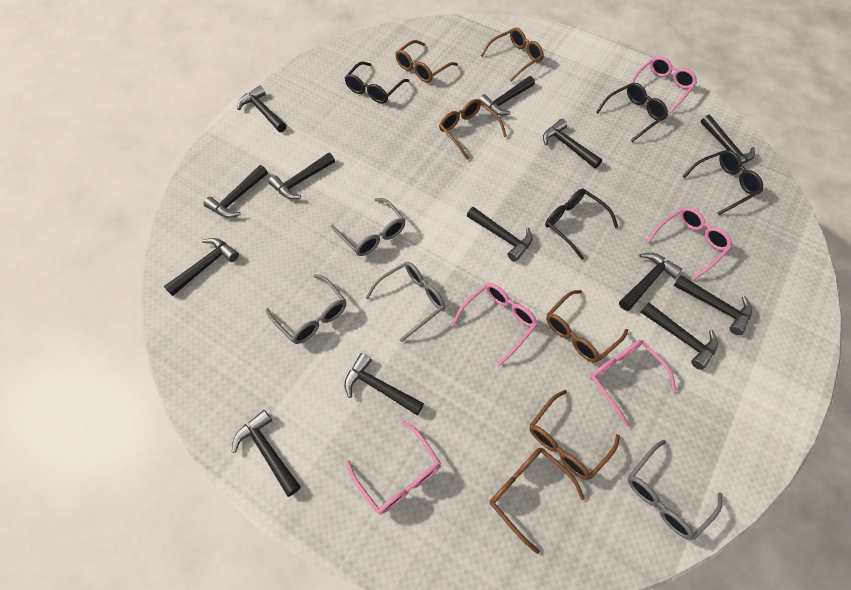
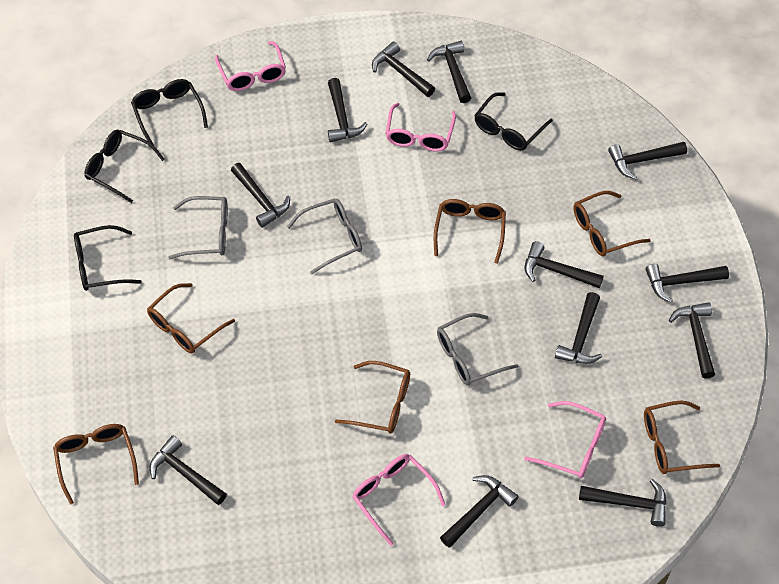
black hammer: 13 -> 12
grey glasses: 4 -> 3
pink glasses: 5 -> 4

